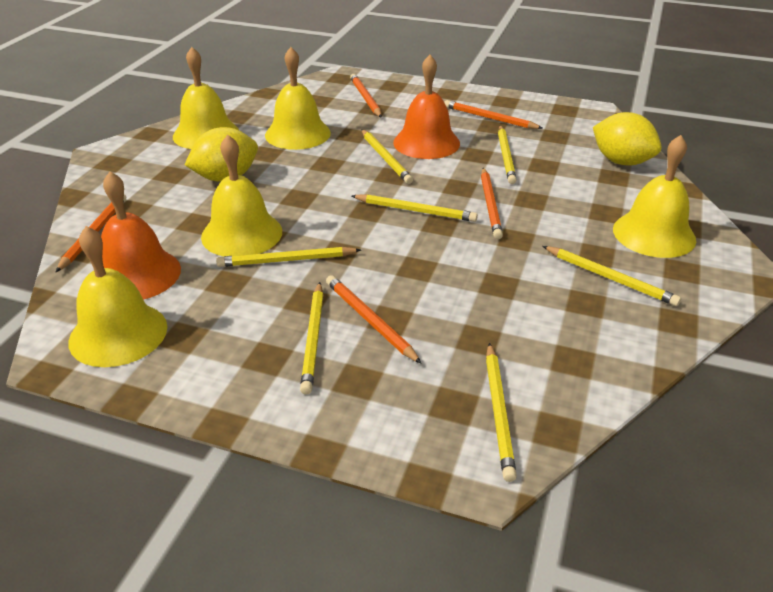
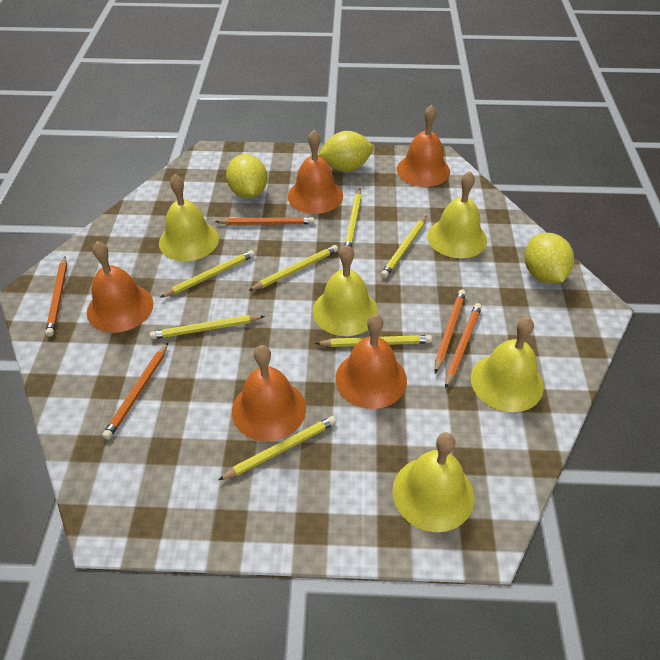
orange bell: 2 -> 5
yellow lemon: 2 -> 3

